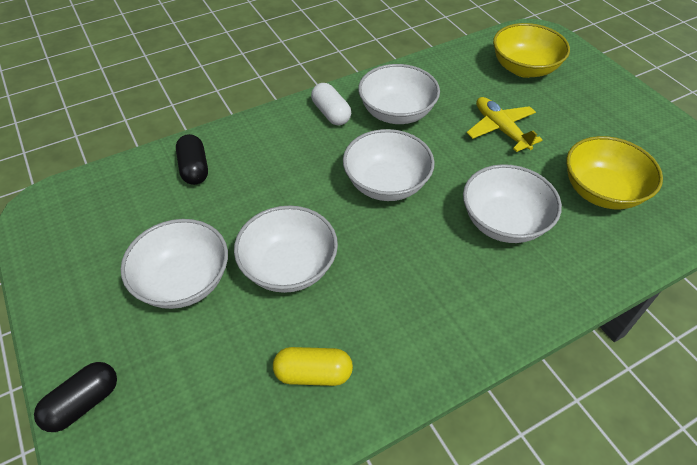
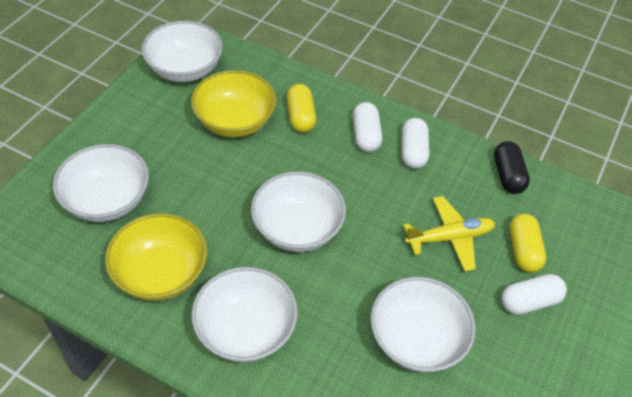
black capsule: 2 -> 1
white capsule: 1 -> 3
yellow capsule: 1 -> 2

